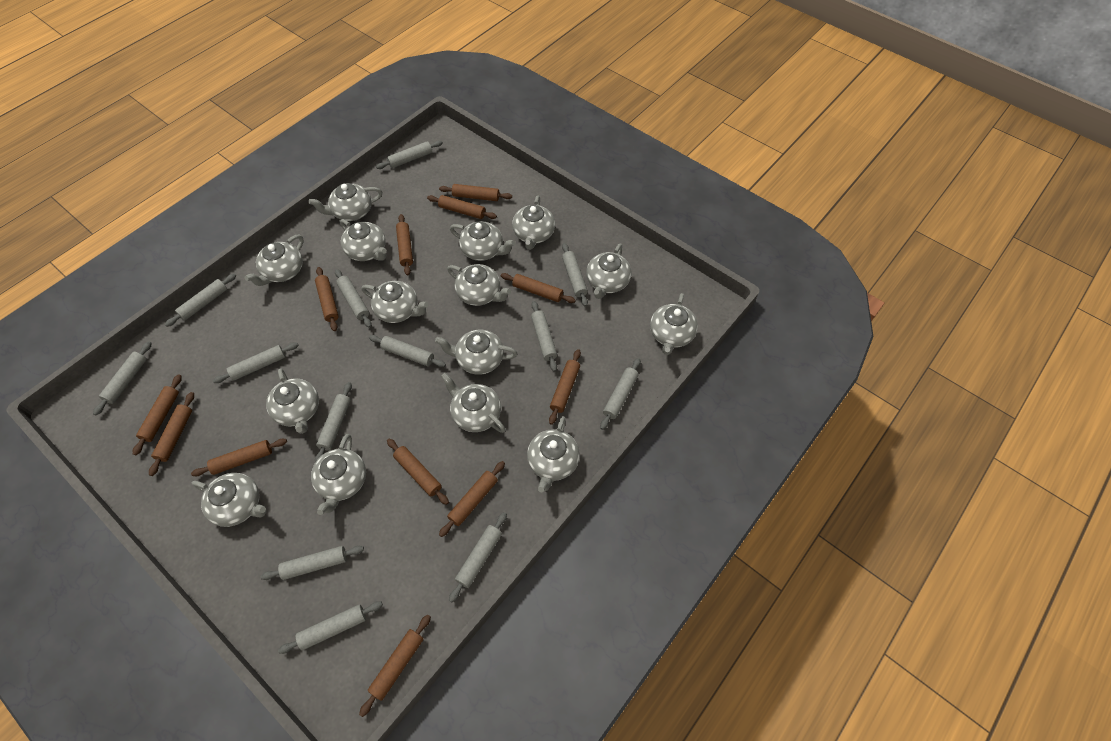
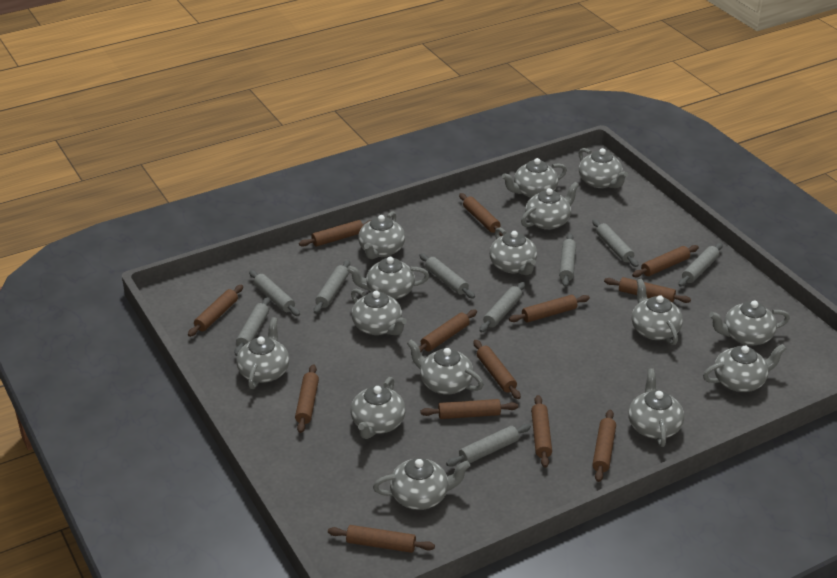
brown rolling pin: 12 -> 13
grey rolling pin: 13 -> 9

